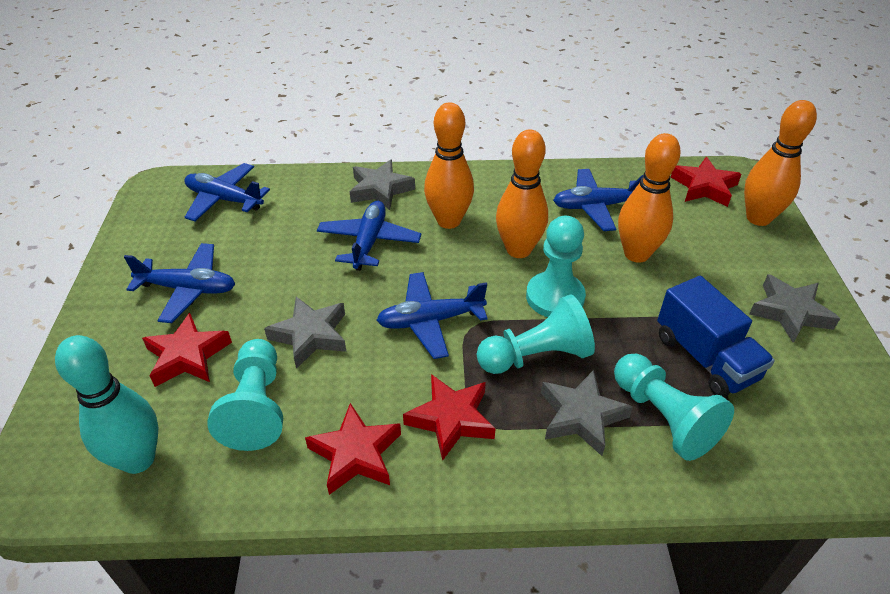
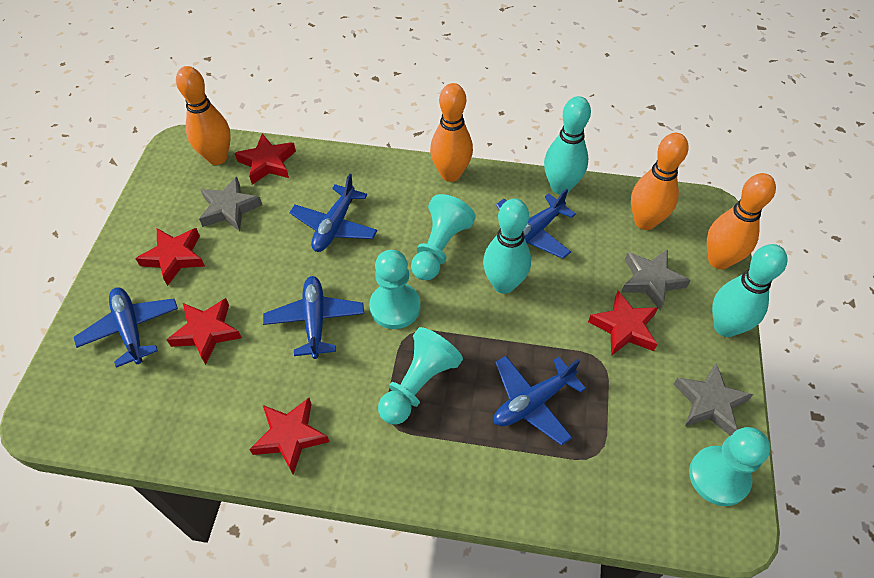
blue truck: 1 -> 0
grey star: 4 -> 3
red star: 4 -> 5
turquoise bowling pin: 1 -> 3

